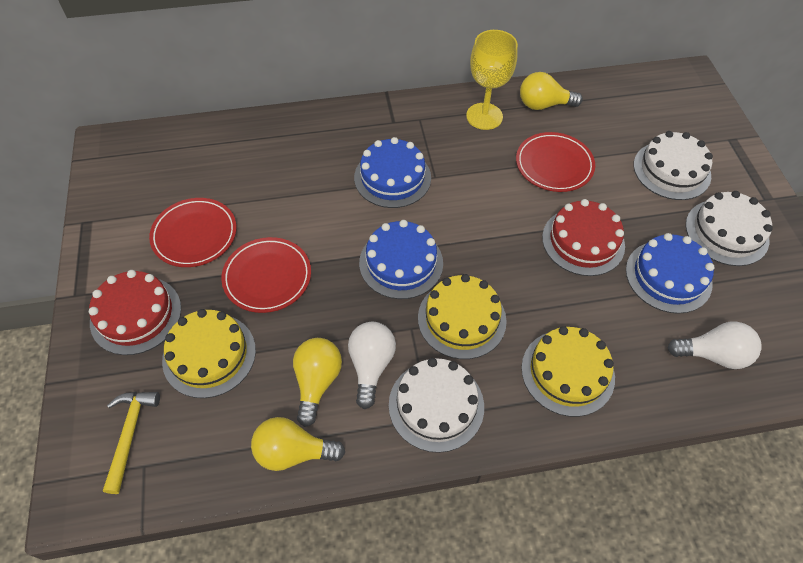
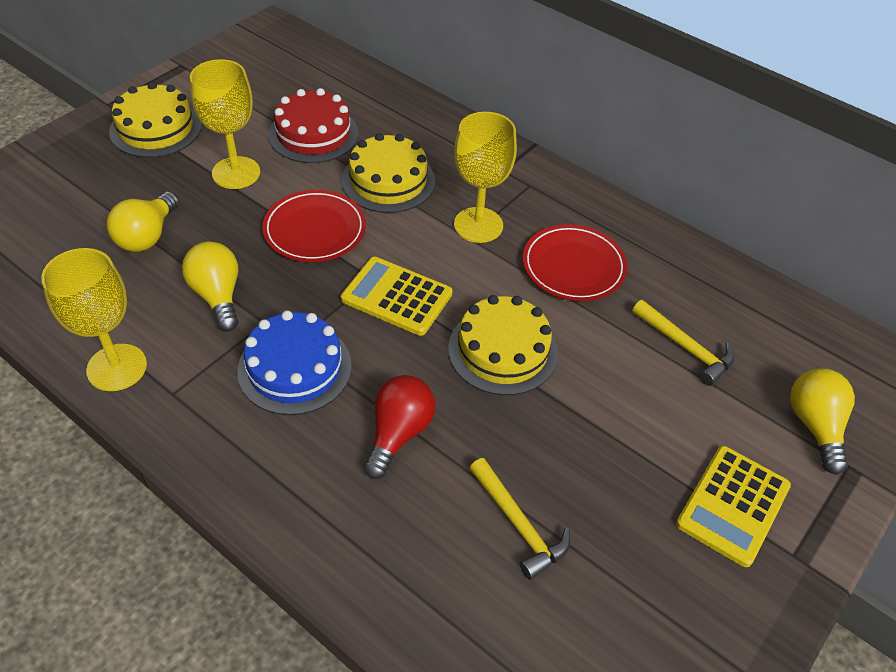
blue cake: 3 -> 1
red cake: 2 -> 1
red light bulb: 0 -> 1
red plate: 3 -> 2
white cake: 3 -> 0
white light bulb: 2 -> 0
yellow calculator: 0 -> 2
yellow goblet: 1 -> 3
yellow hammer: 1 -> 2

